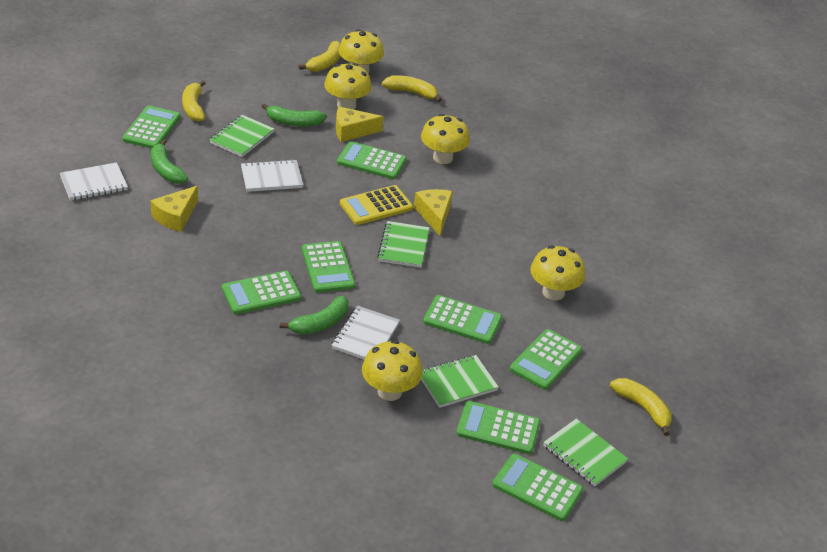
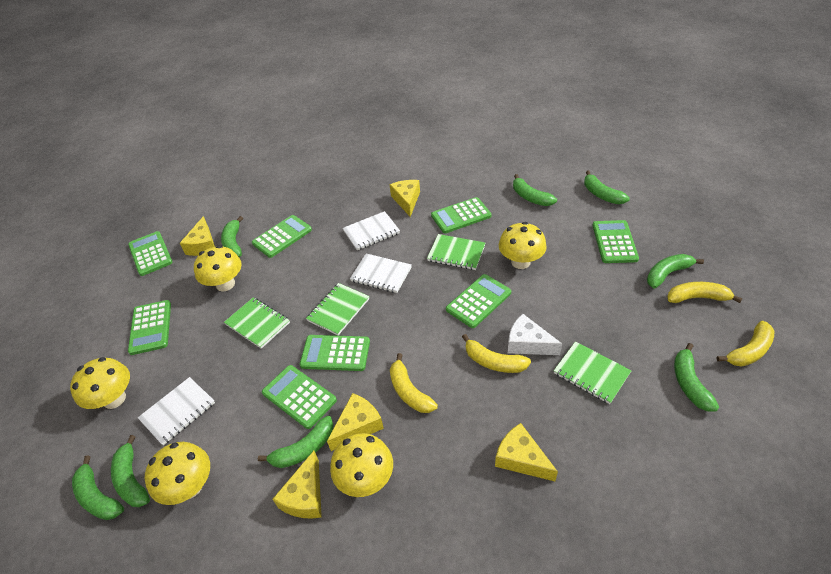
green banana: 3 -> 8
white cheese: 0 -> 1
yellow calculator: 1 -> 0
yellow cheese: 3 -> 5

